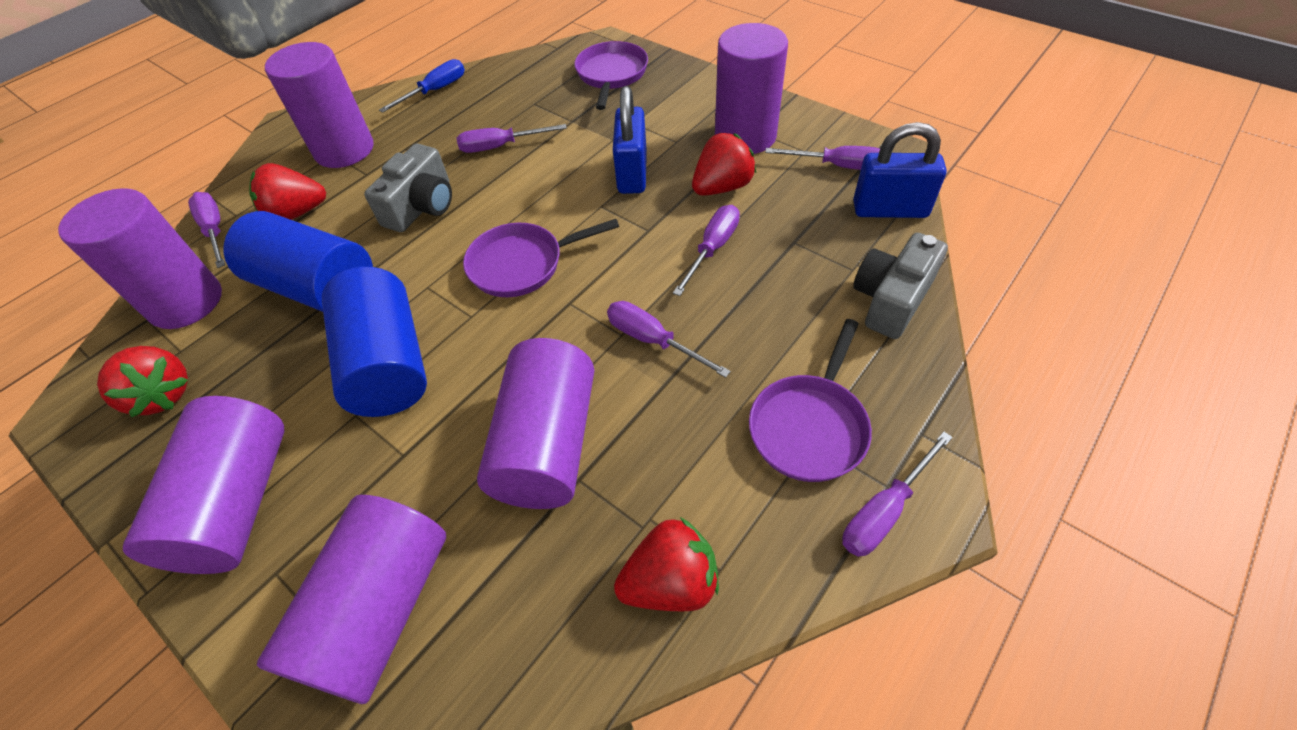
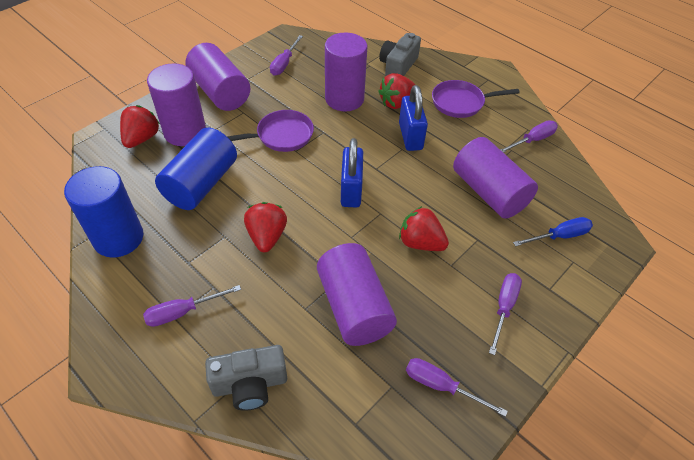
purple cylinder: 6 -> 5
purple pan: 3 -> 2
purple screwdriver: 6 -> 5

